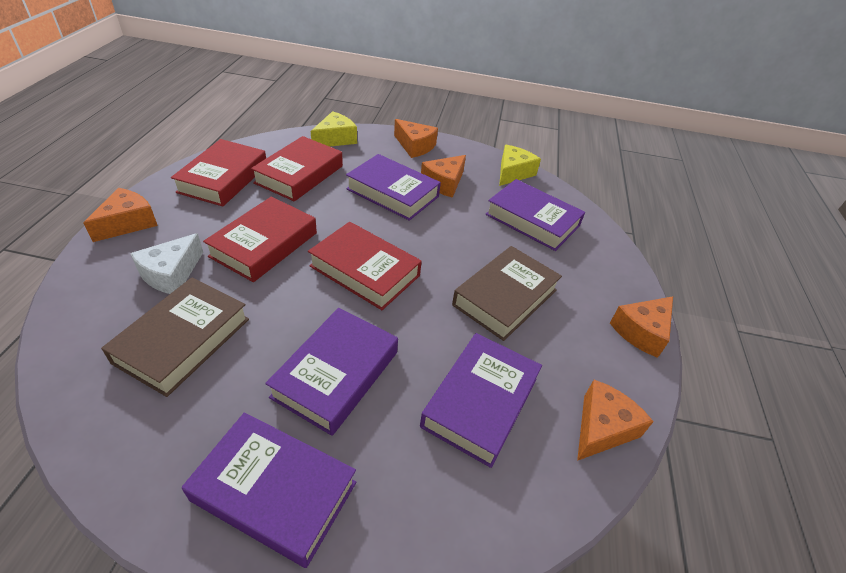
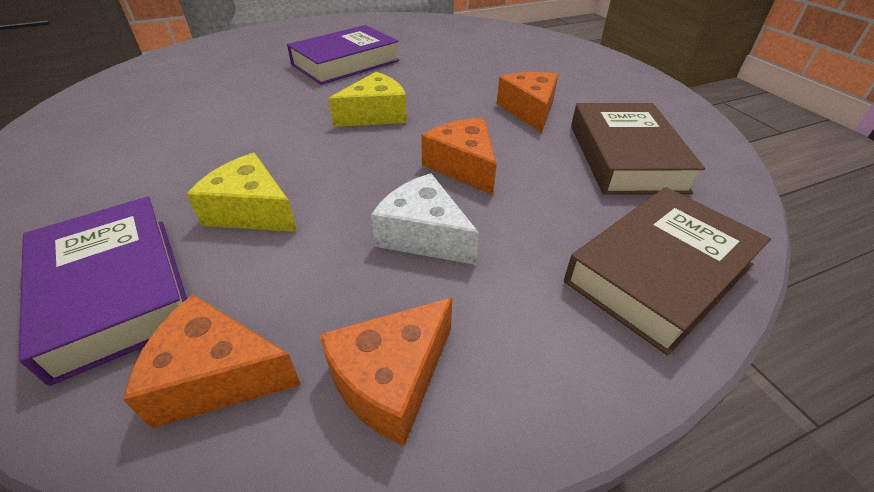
orange cheese: 5 -> 4
purple book: 5 -> 2
red book: 4 -> 0

